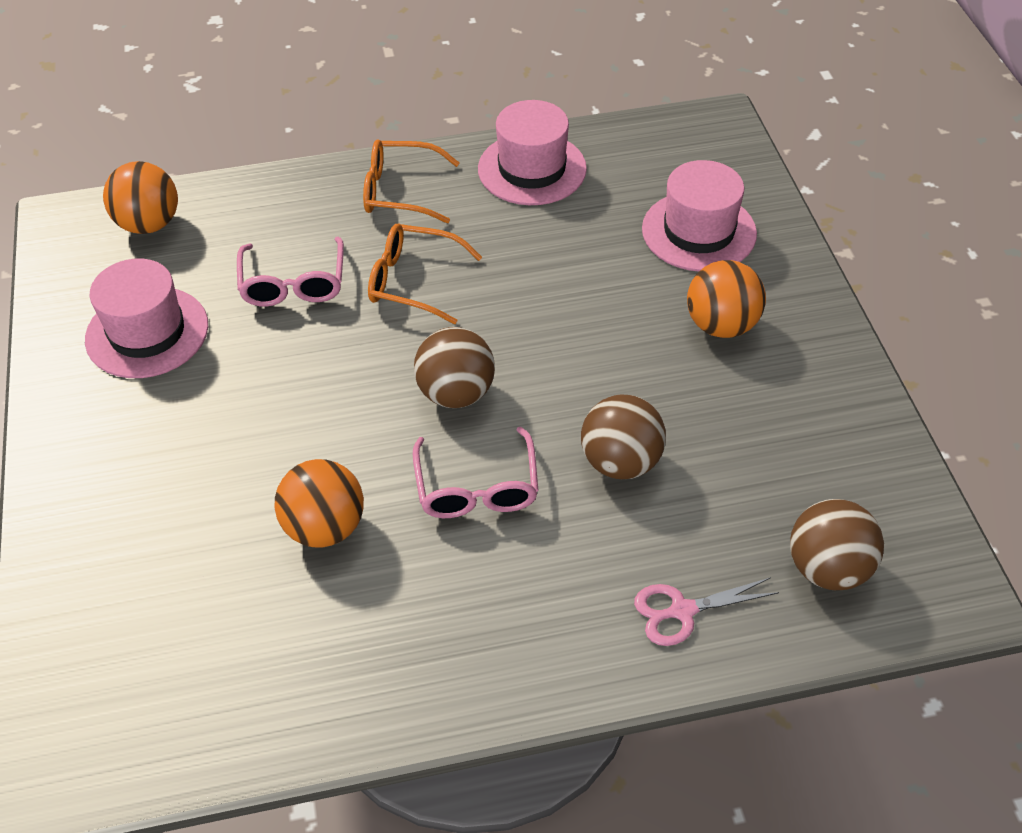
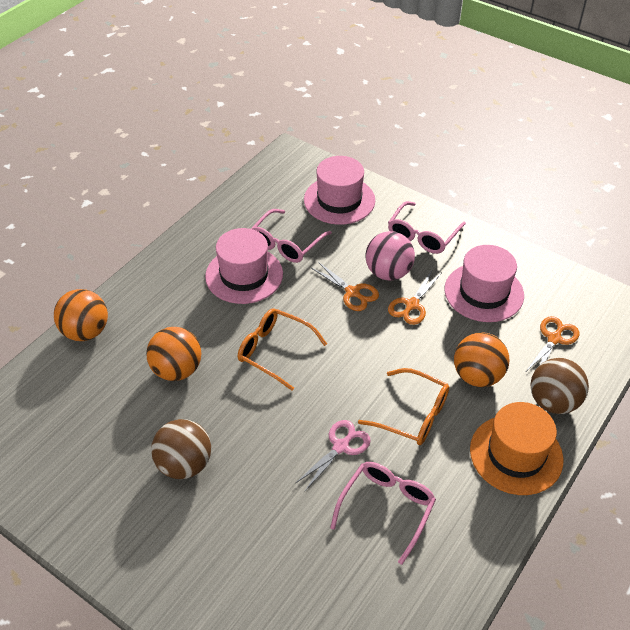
brown ball: 3 -> 2
orange hat: 0 -> 1
orange scissors: 0 -> 3
pink ball: 0 -> 1
pink glasses: 2 -> 3

